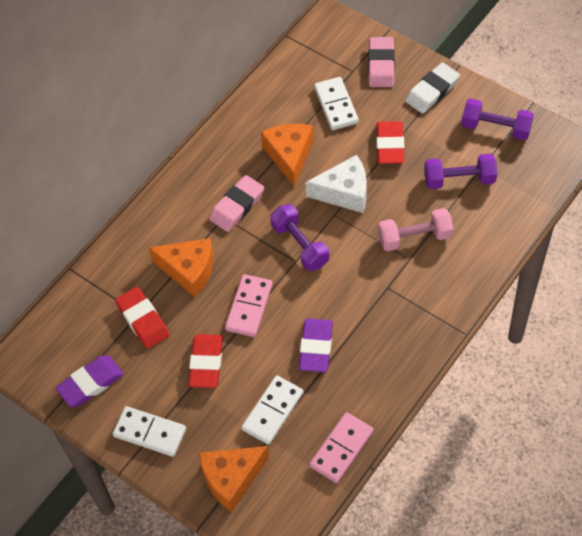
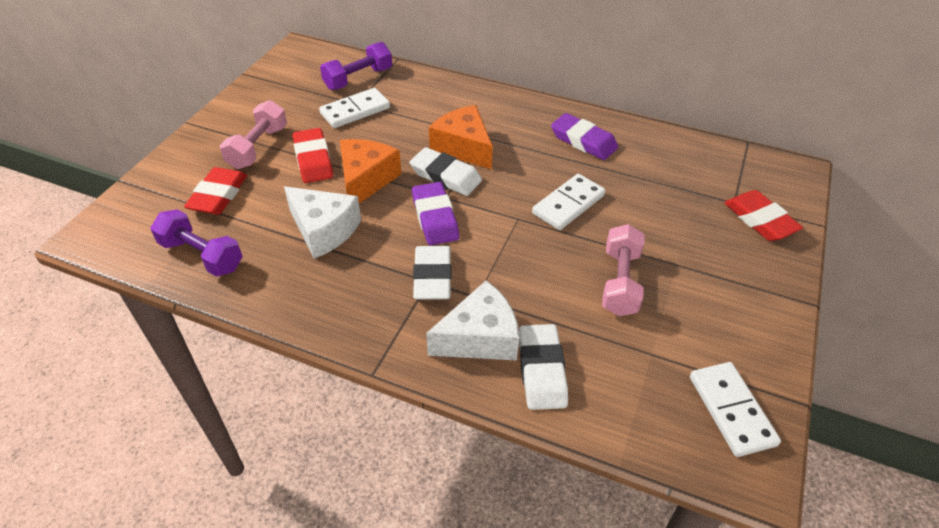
orange cheese: 3 -> 2
pink domino: 2 -> 0
pink dumbbell: 1 -> 2
pink eraser: 2 -> 0
purple dumbbell: 3 -> 2
white cheese: 1 -> 2
white eraser: 1 -> 3

